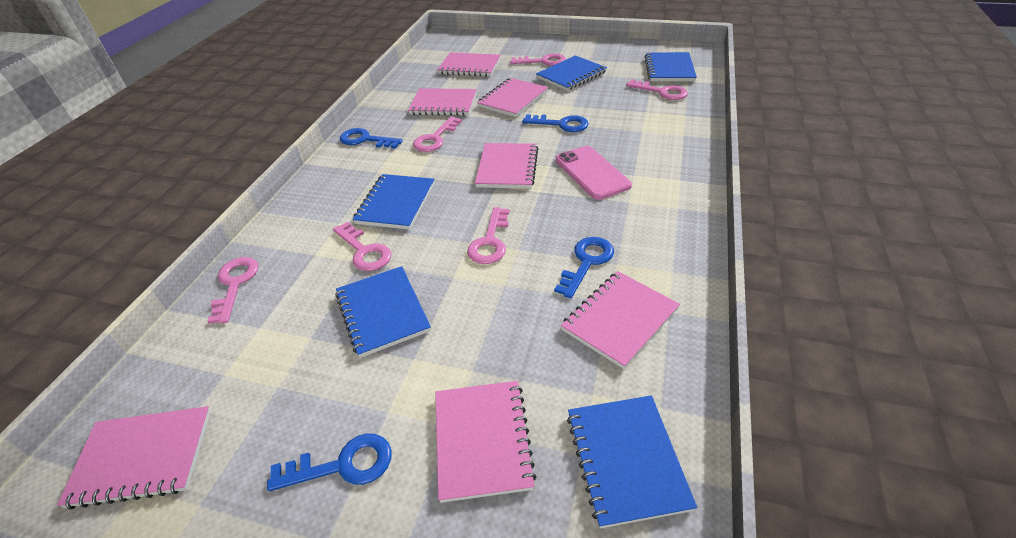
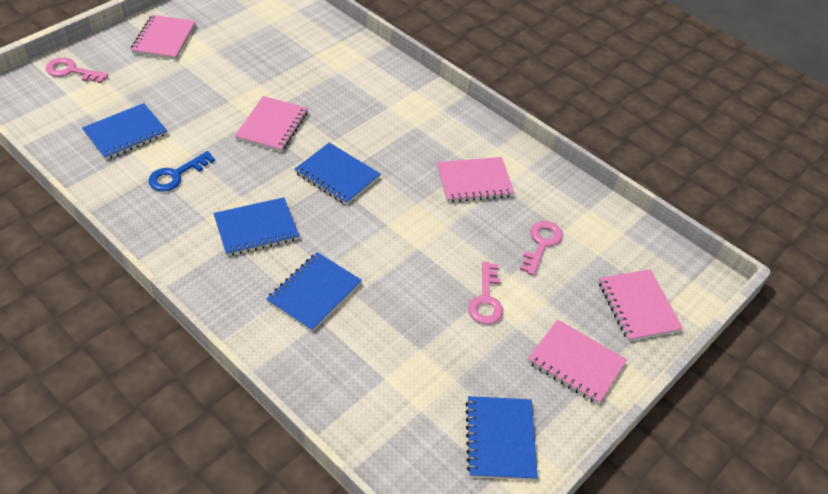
blue key: 4 -> 1
pink key: 6 -> 3
pink notebook: 7 -> 5
pink phone: 1 -> 0

